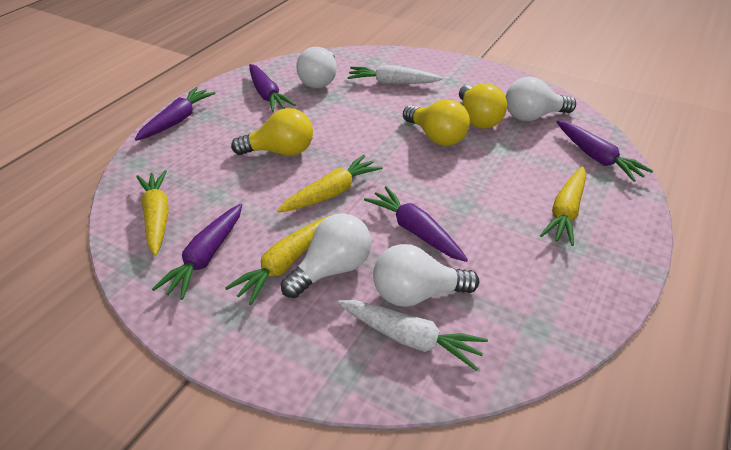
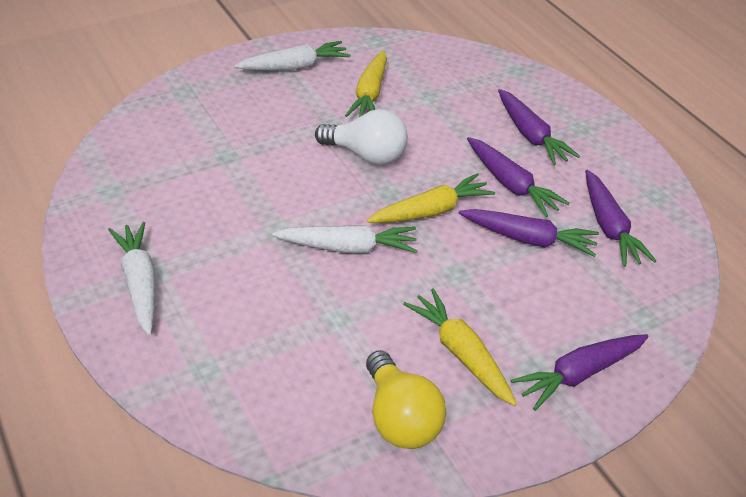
white carrot: 2 -> 3
white light bulb: 4 -> 1
yellow carrot: 4 -> 3
yellow light bulb: 3 -> 1

